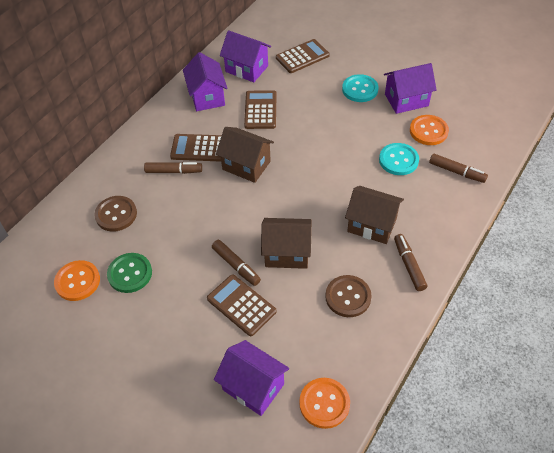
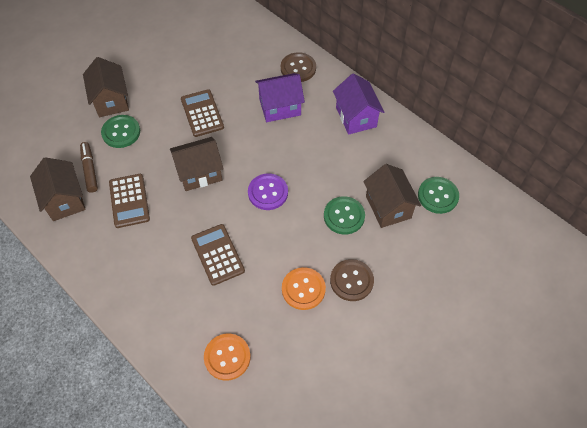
brown calculator: 4 -> 3
brown house: 3 -> 4
brown marker: 4 -> 1
green button: 1 -> 3
orange button: 3 -> 2
purple button: 0 -> 1
purple house: 4 -> 2
turquoise button: 2 -> 0

